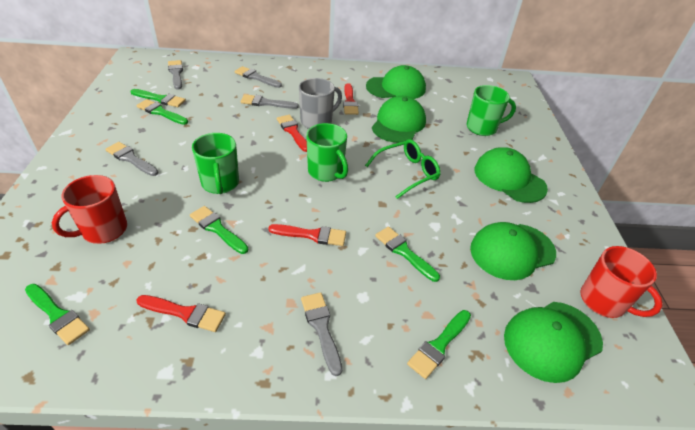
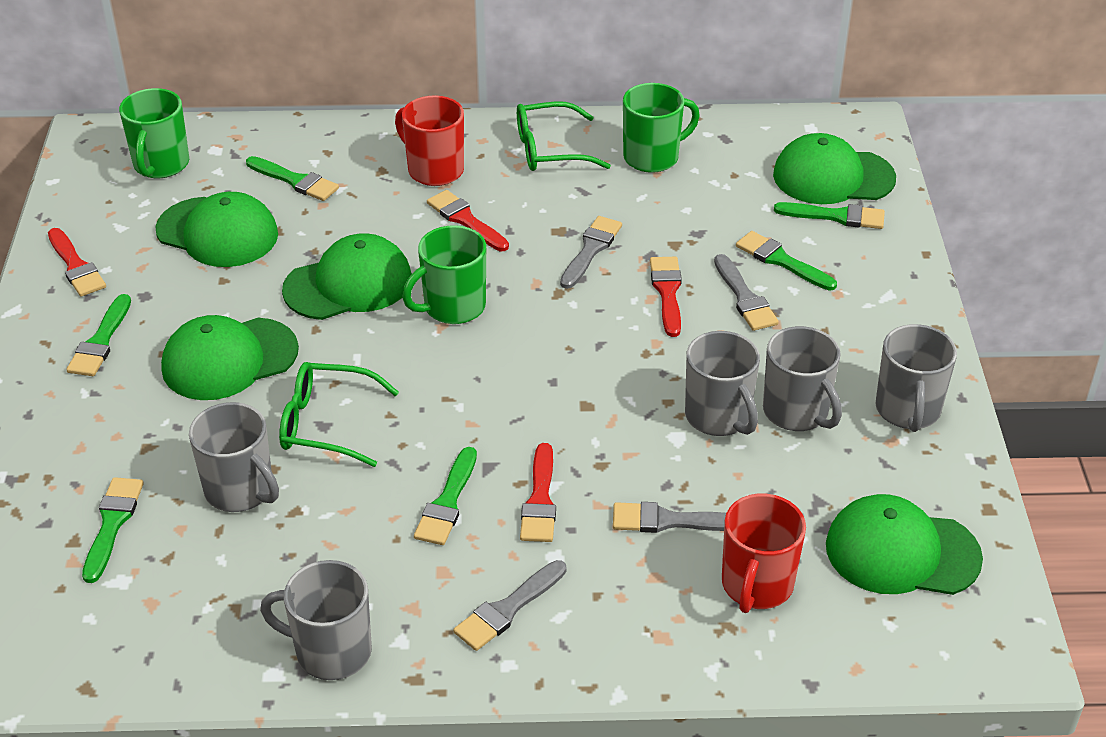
green glasses: 1 -> 2
grey brush: 5 -> 4
grey mug: 1 -> 5

